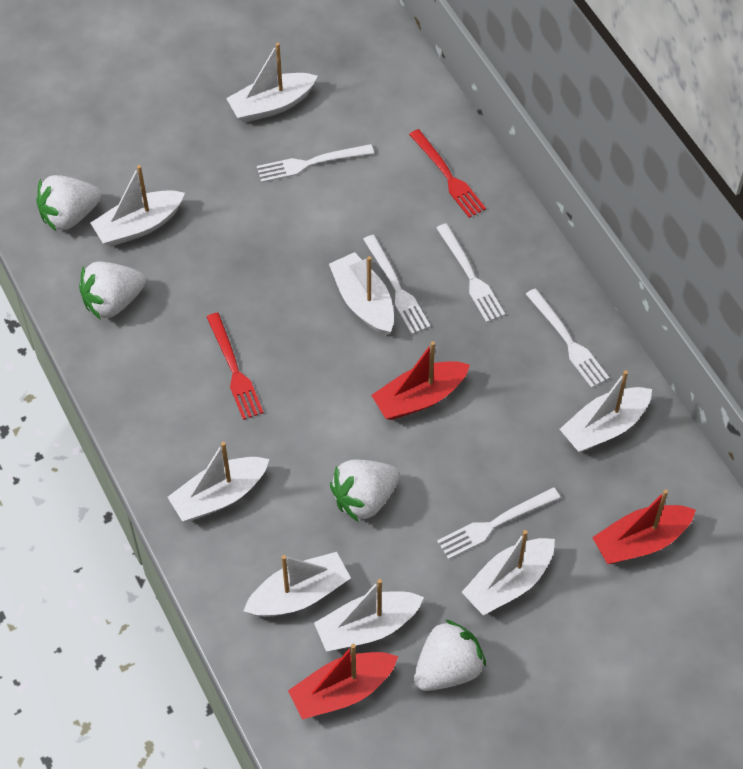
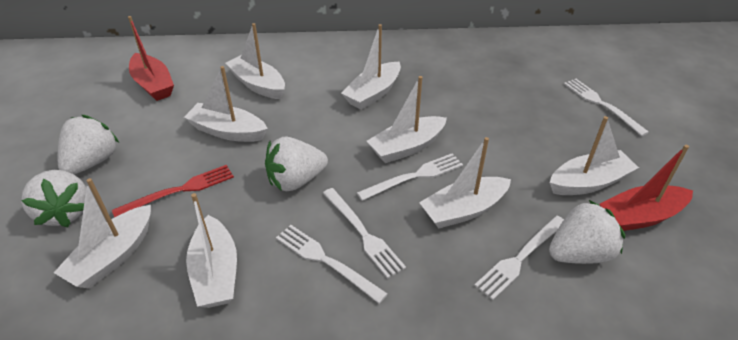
red boat: 3 -> 2
red fork: 2 -> 1

